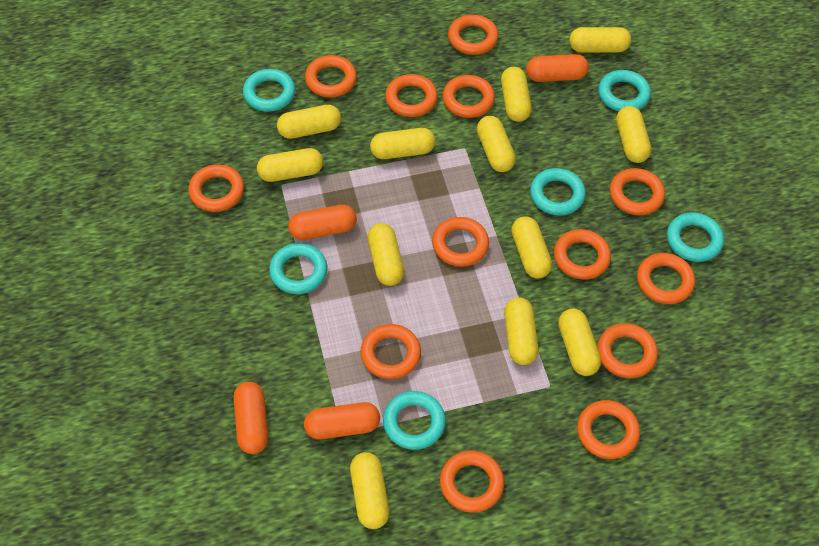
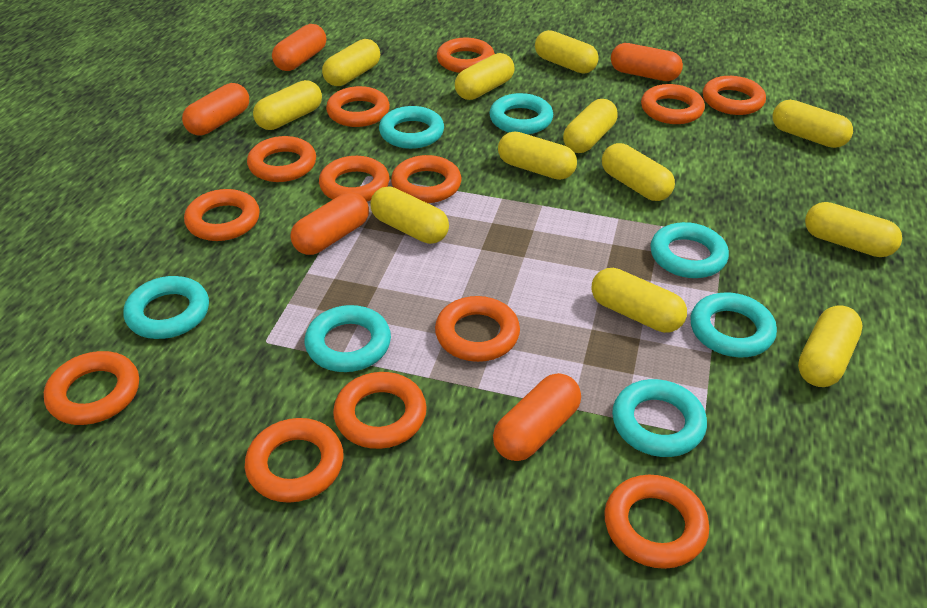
orange capsule: 4 -> 5
turquoise ring: 6 -> 7

